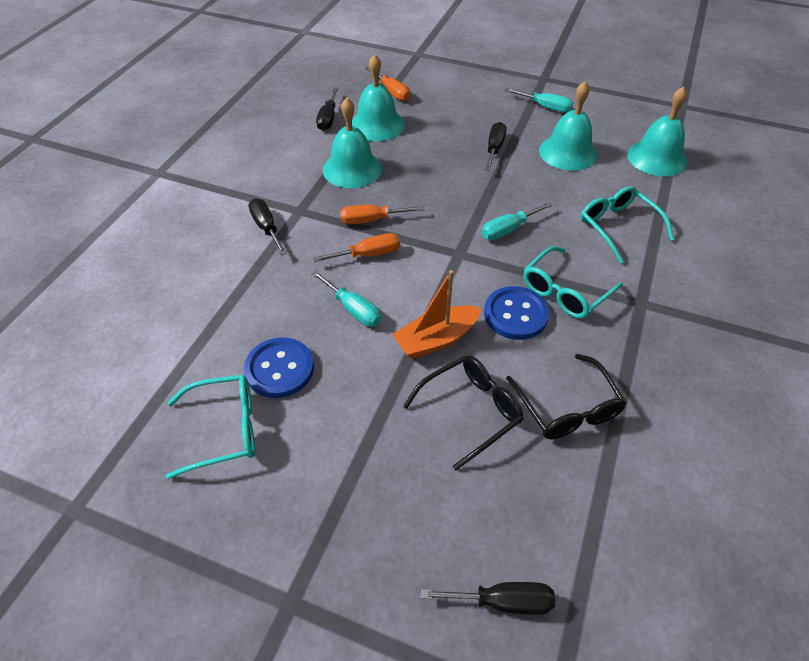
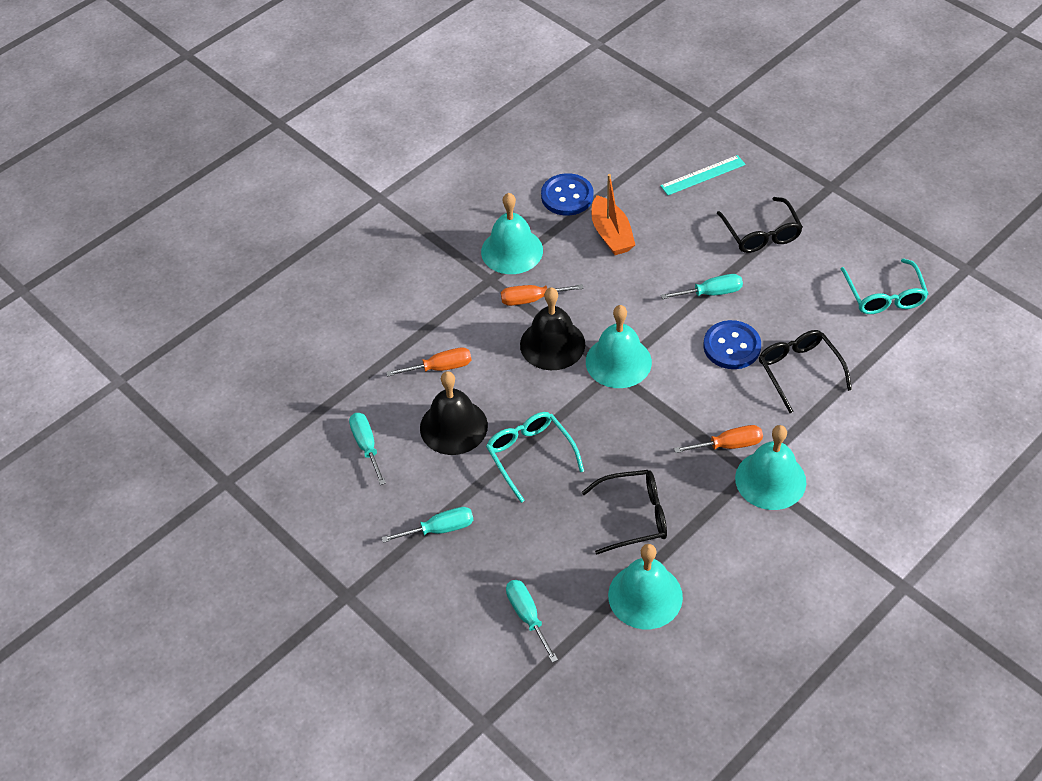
black bell: 0 -> 2
black glasses: 2 -> 3
black screwdriver: 4 -> 0
turquoise glasses: 3 -> 2
turquoise ruler: 0 -> 1
turquoise screwdriver: 3 -> 4

